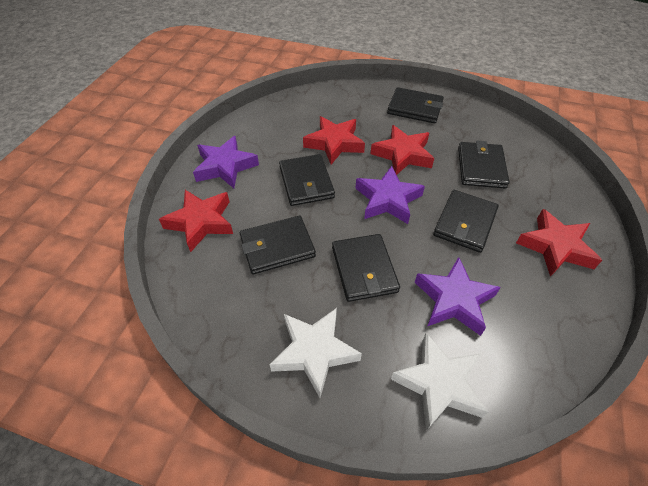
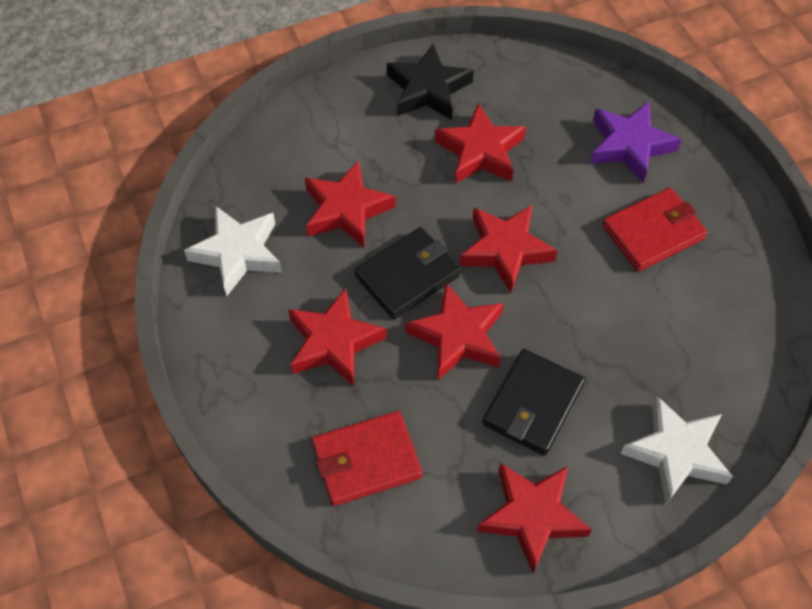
black star: 0 -> 1
black wallet: 6 -> 2
purple star: 3 -> 1
red star: 4 -> 6
red wallet: 0 -> 2

